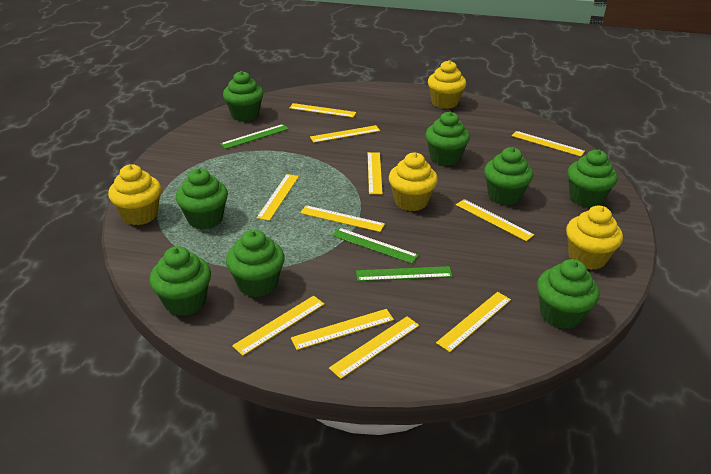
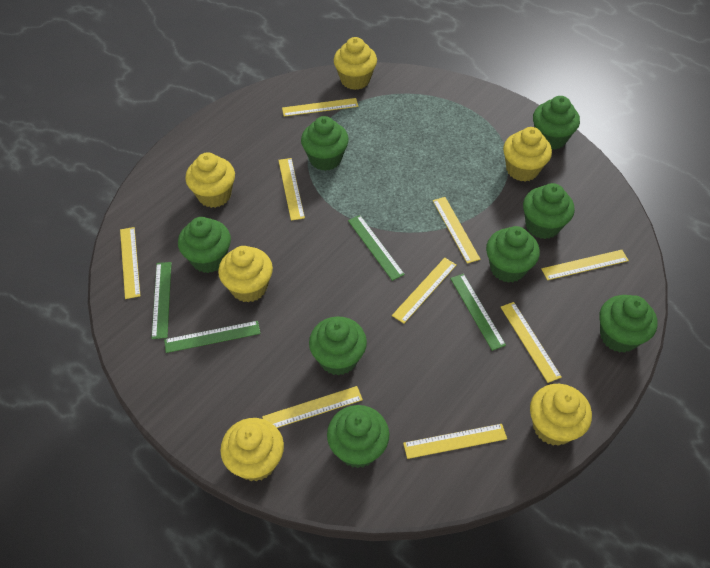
green ruler: 3 -> 4
yellow cupcake: 4 -> 6
yellow ruler: 11 -> 9

